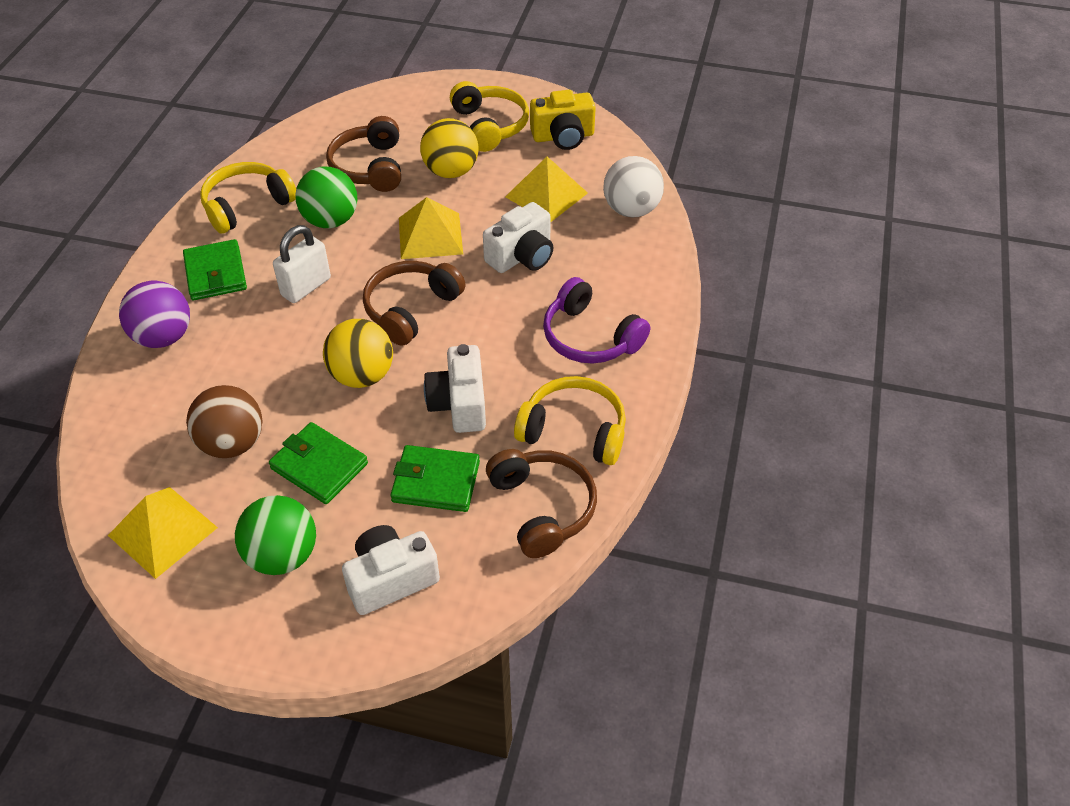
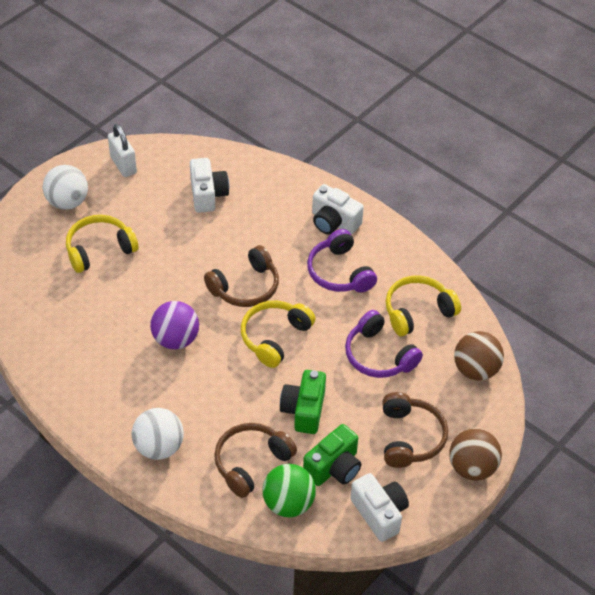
brown ball: 1 -> 2
green ball: 2 -> 1
green camera: 0 -> 2
green wallet: 3 -> 0
purple headphones: 1 -> 2
white ball: 1 -> 2
yellow ball: 2 -> 0
yellow camera: 1 -> 0
yellow pyramid: 3 -> 0

